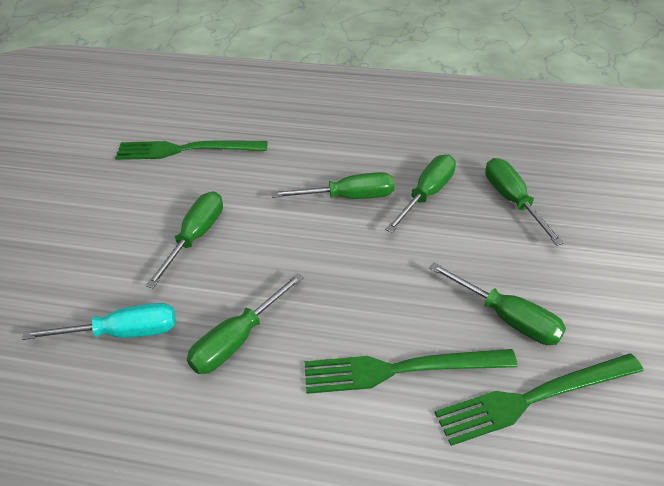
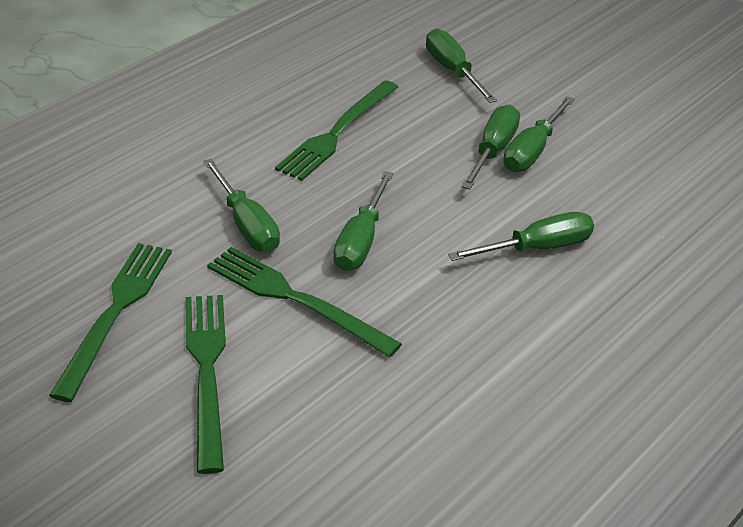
green fork: 3 -> 4
turquoise screwdriver: 1 -> 0

